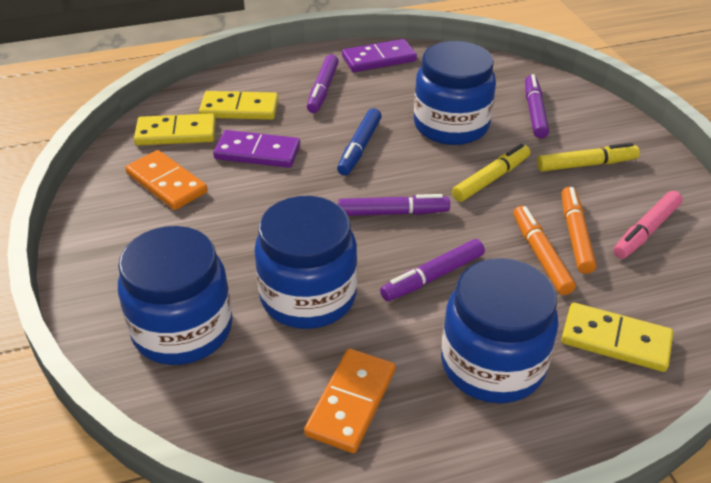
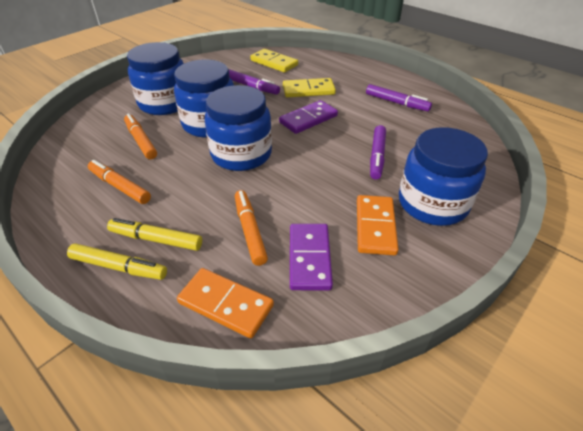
blue marker: 1 -> 0
orange marker: 2 -> 3
pink marker: 1 -> 0
purple marker: 4 -> 3
yellow domino: 3 -> 2

